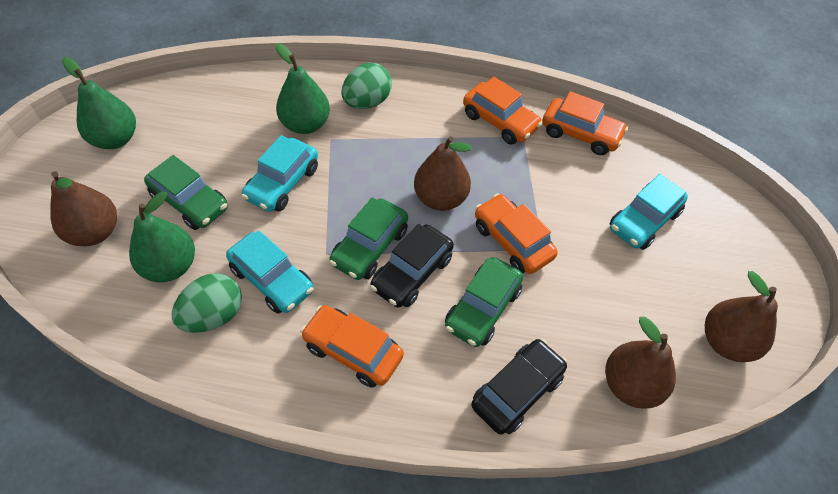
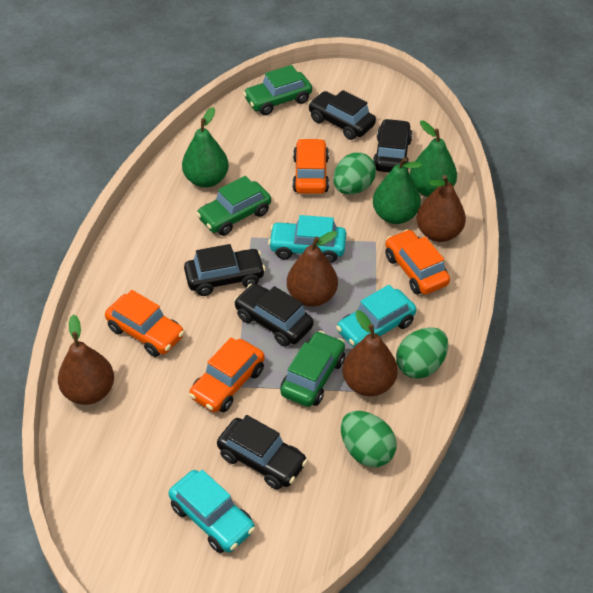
black car: 2 -> 5
green egg: 2 -> 3

